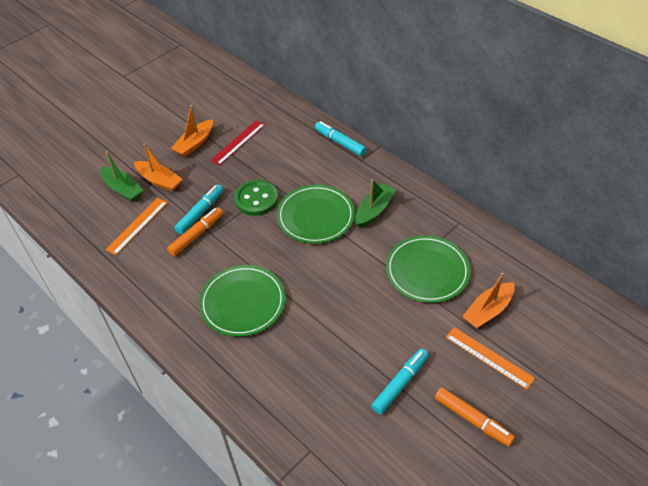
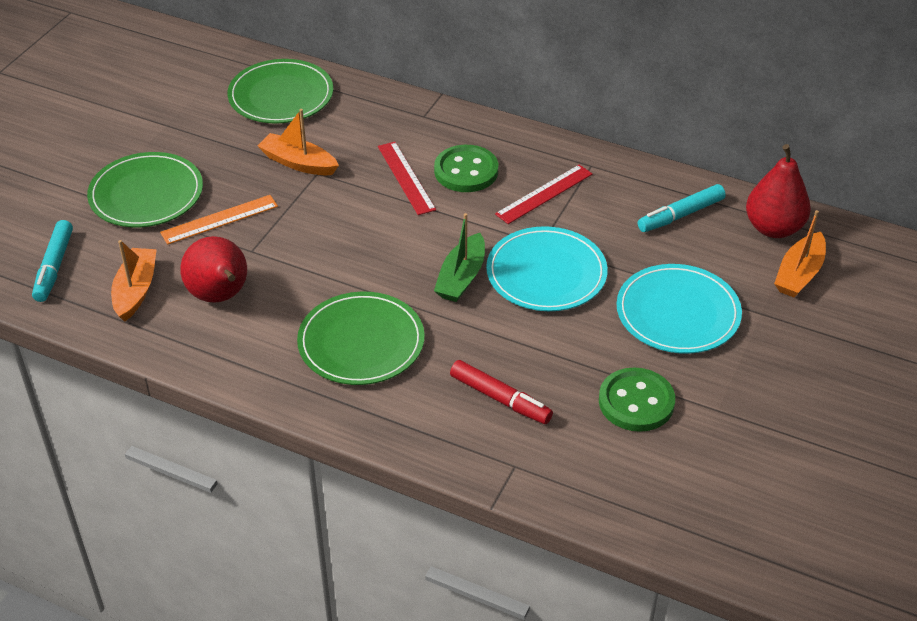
green boat: 2 -> 1
green button: 1 -> 2
orange marker: 2 -> 0
orange ruler: 2 -> 1
red marker: 0 -> 1
red pear: 0 -> 2
red ruler: 1 -> 2
turquoise marker: 3 -> 2
turquoise plate: 0 -> 2

